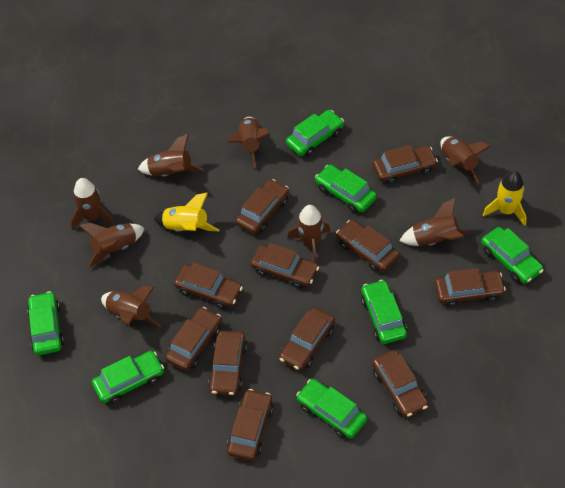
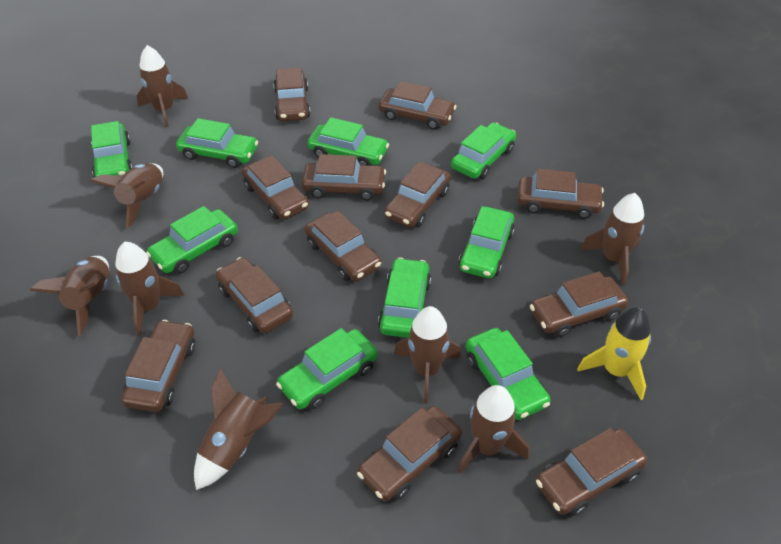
brown car: 11 -> 12
green car: 7 -> 9
yellow rocket: 2 -> 1

